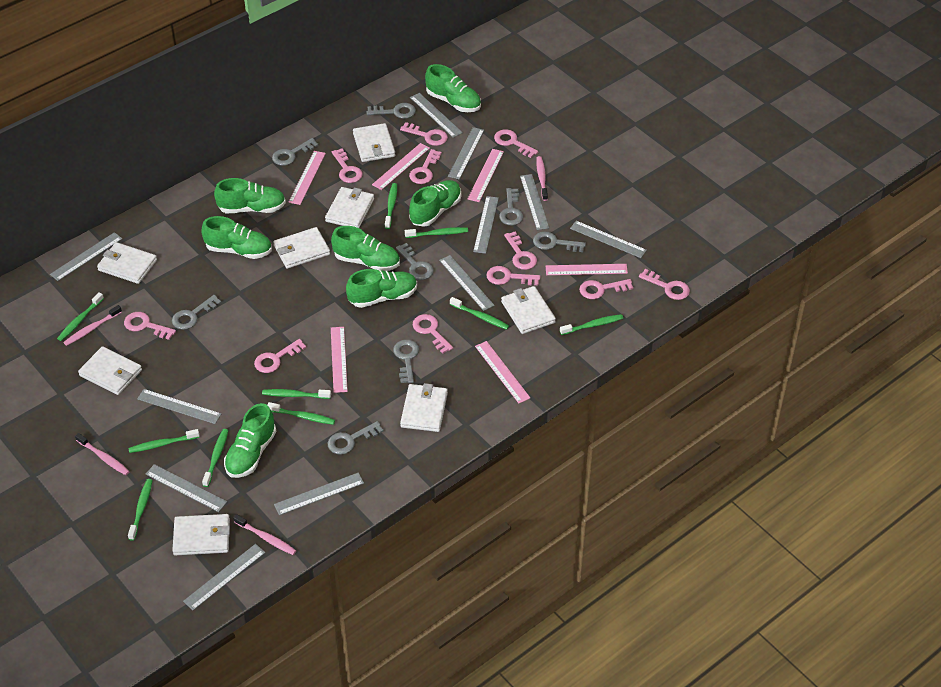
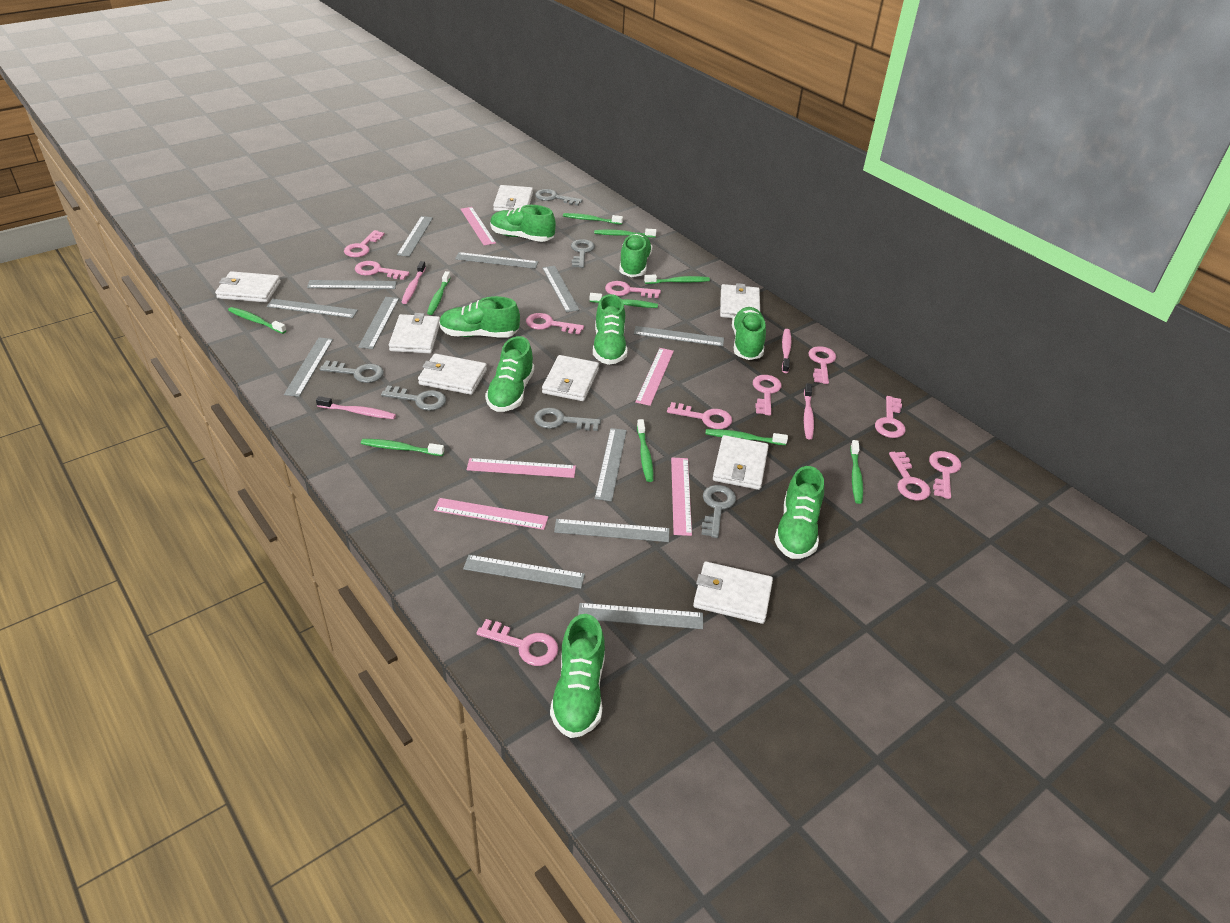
green shoe: 7 -> 8
grey key: 8 -> 6
grey ruler: 11 -> 12
pink ruler: 6 -> 5

